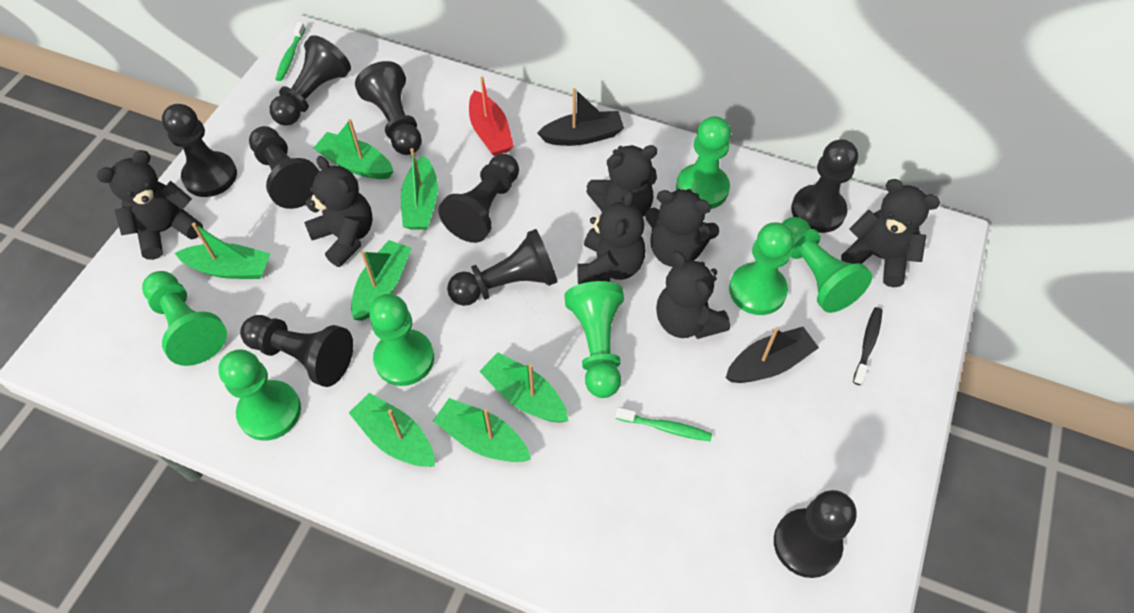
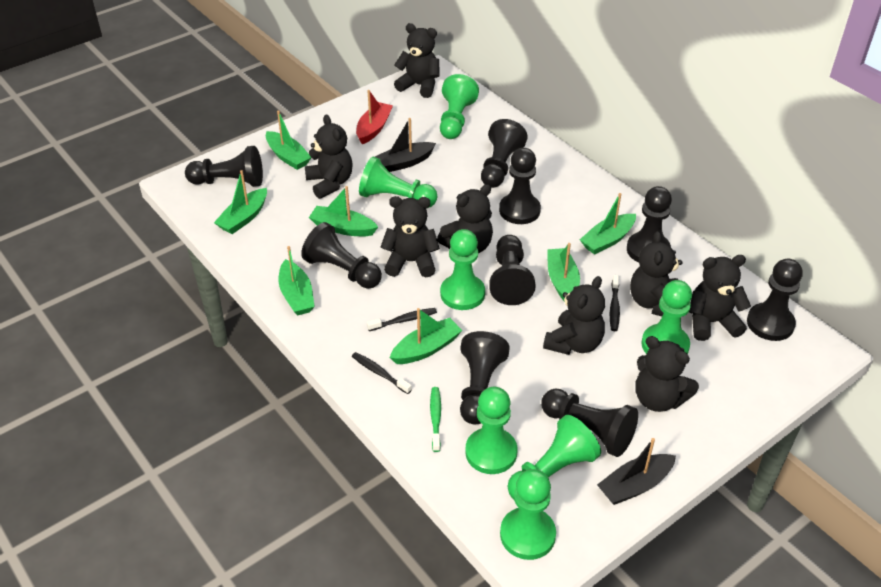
black teddy bear: 7 -> 8
black toothbrush: 1 -> 3
green toothbrush: 2 -> 1

